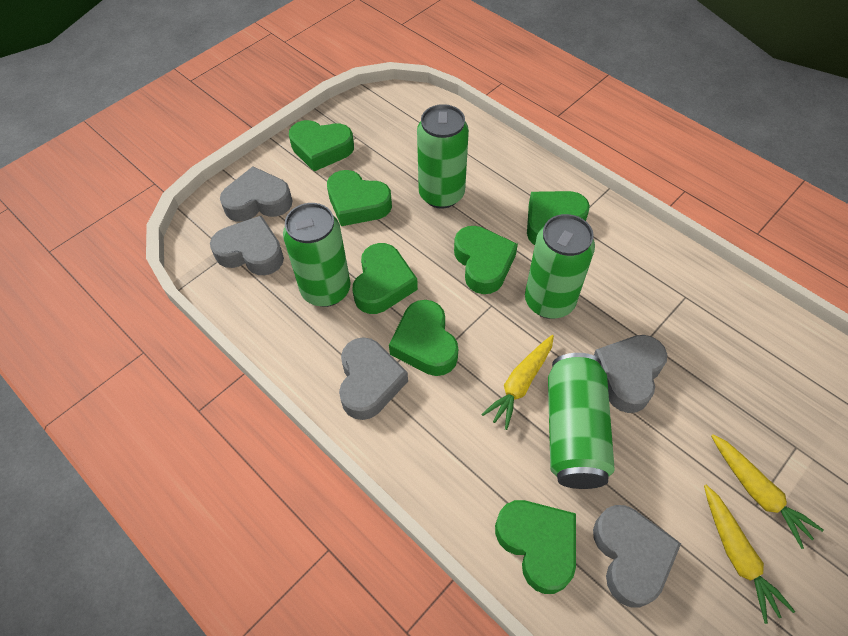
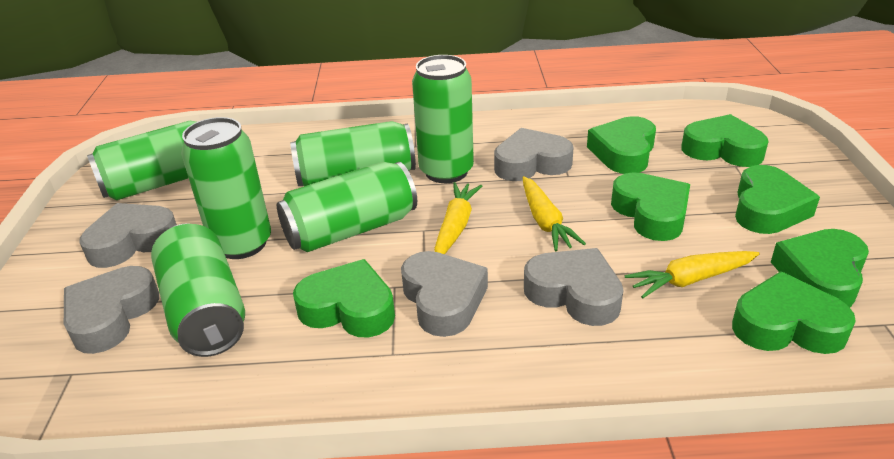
green can: 4 -> 6

